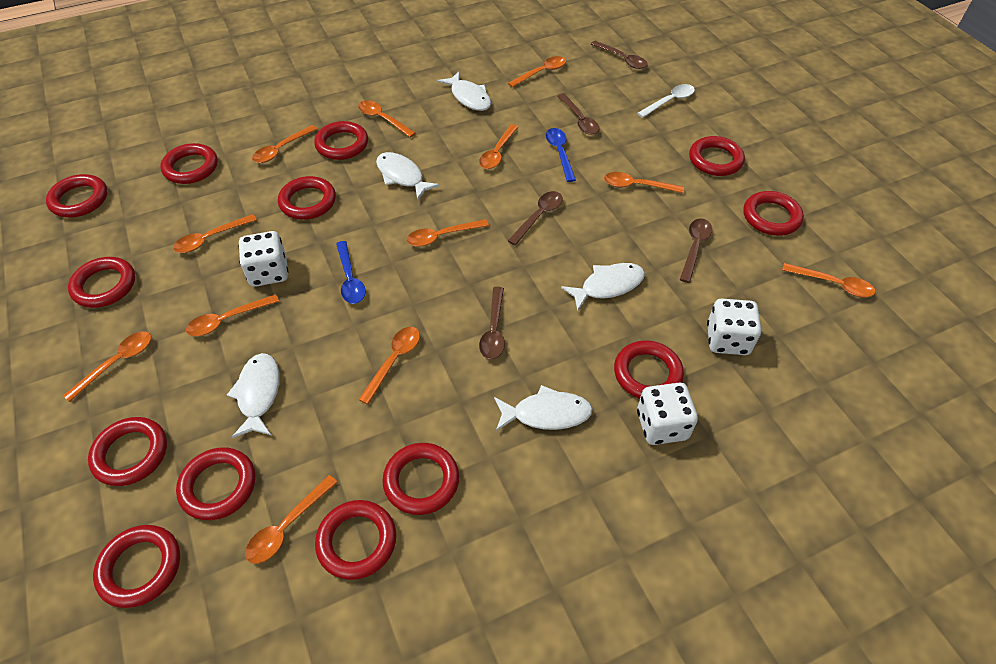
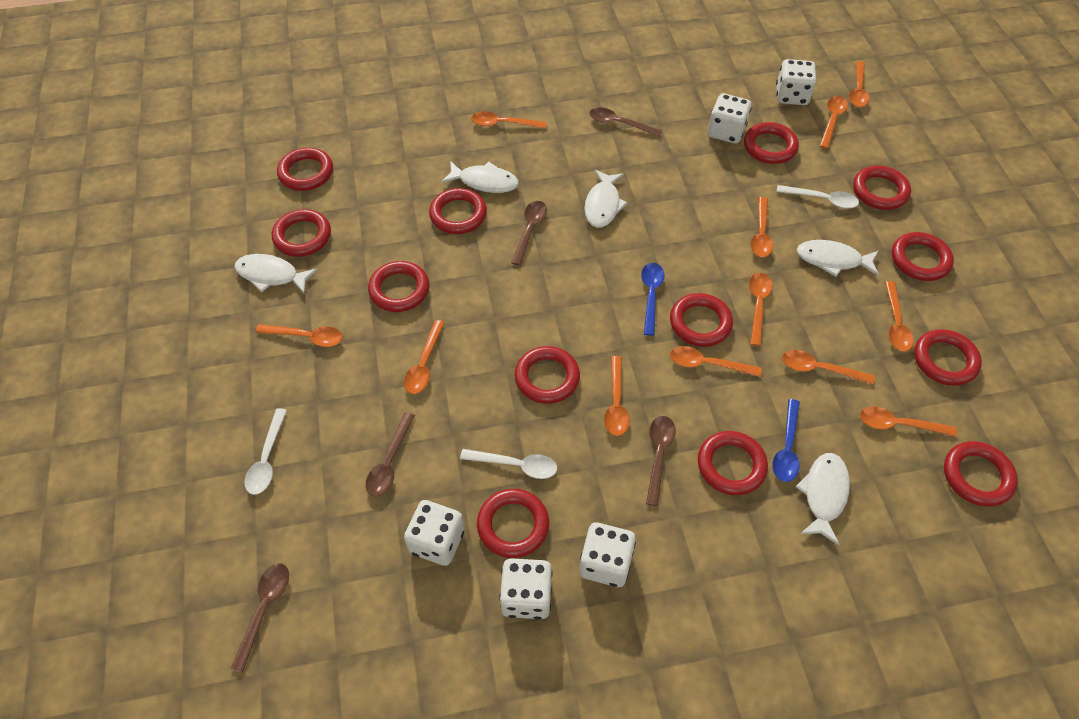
white dice: 3 -> 5
white spoon: 1 -> 3

